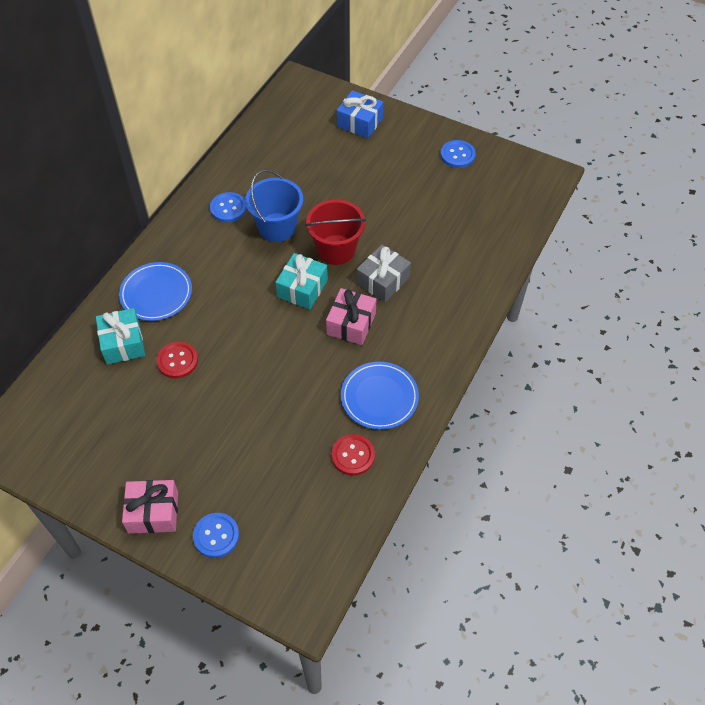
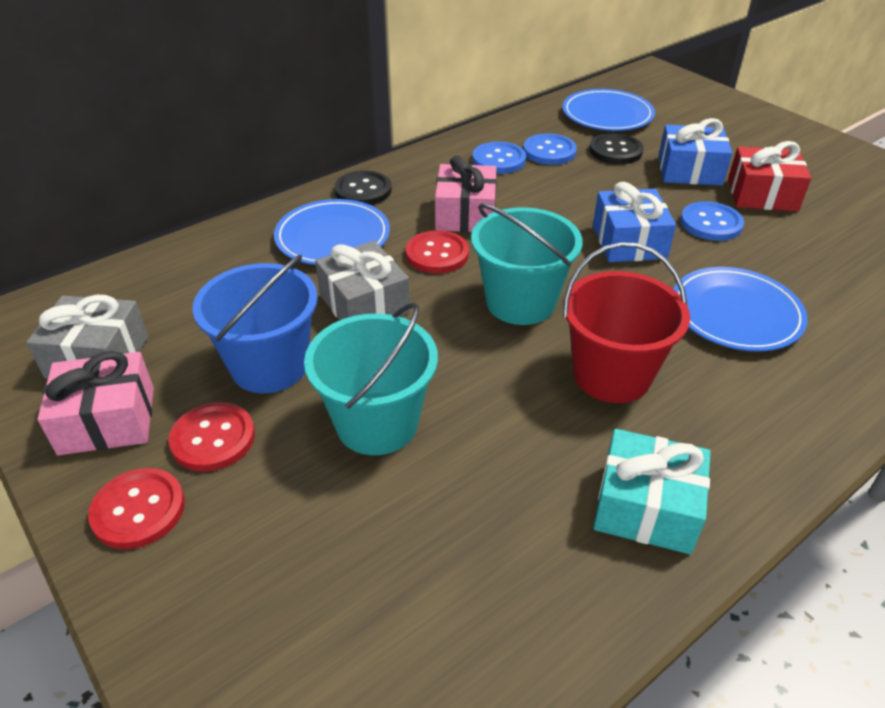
black button: 0 -> 2
blue gift: 1 -> 2
blue plate: 2 -> 3
grey gift: 1 -> 2
red button: 2 -> 3
red gift: 0 -> 1
turquoise bucket: 0 -> 2
turquoise gift: 2 -> 1

